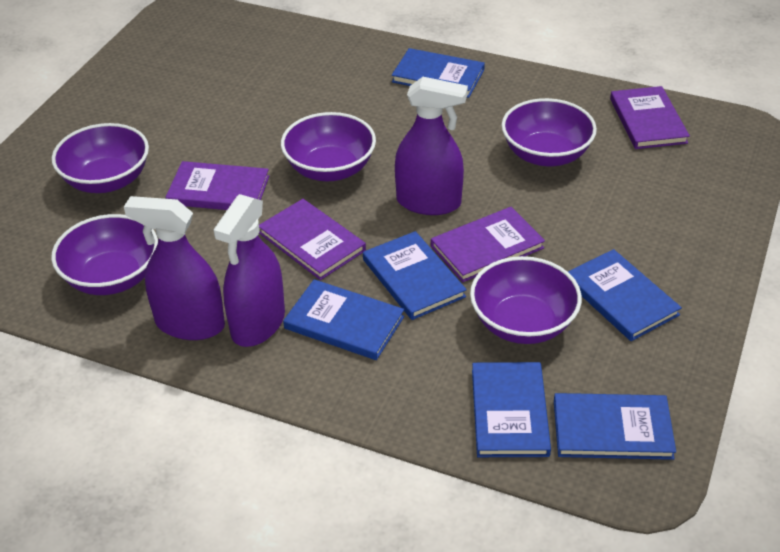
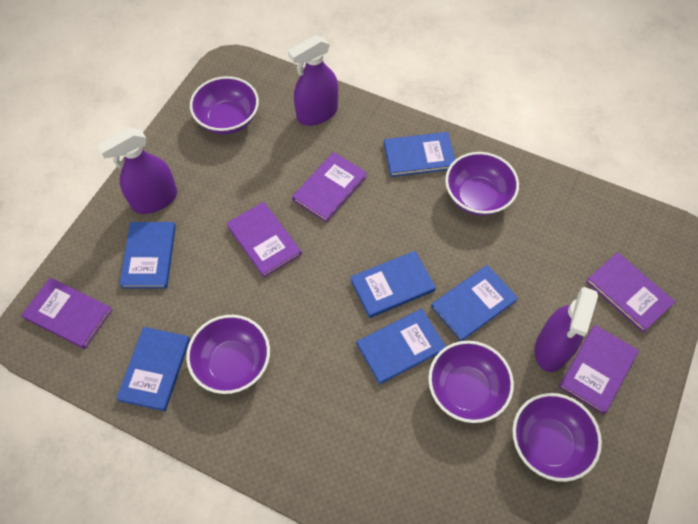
purple book: 4 -> 5

